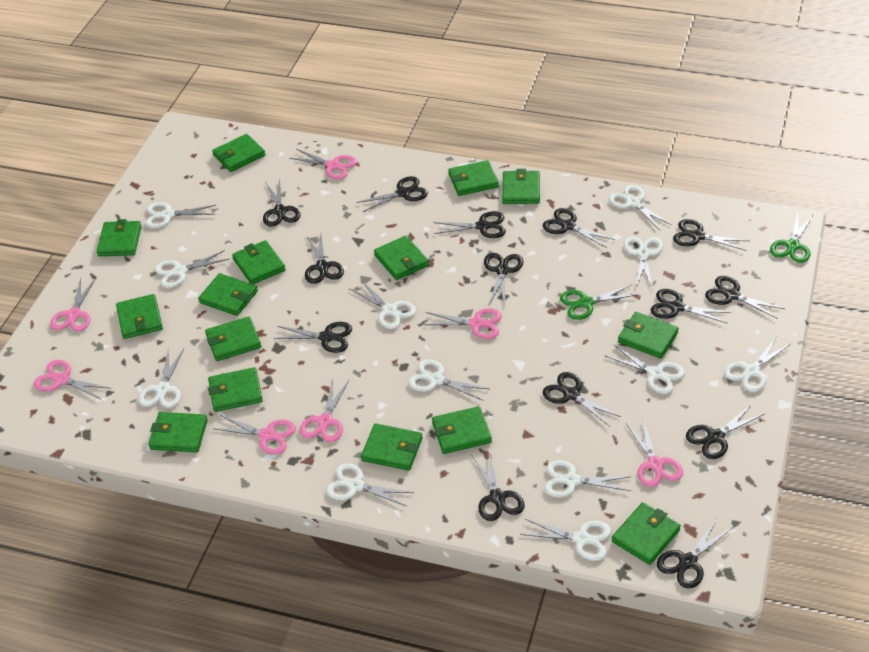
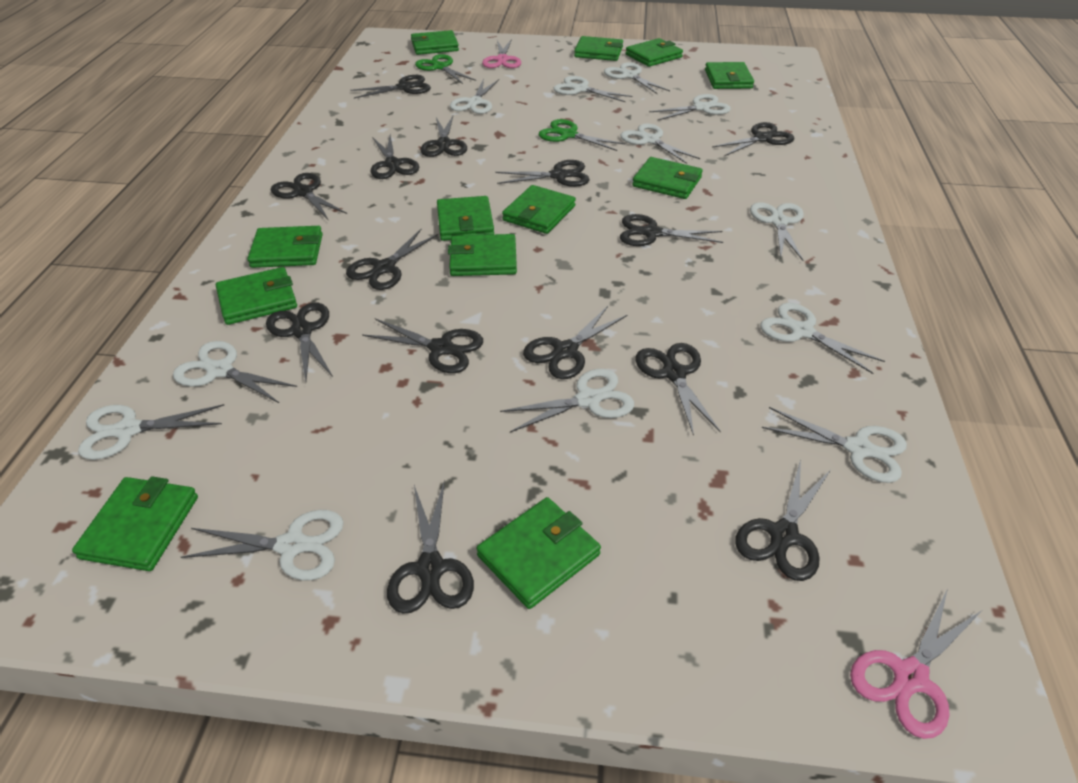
green wallet: 15 -> 12
pink scissors: 7 -> 2

